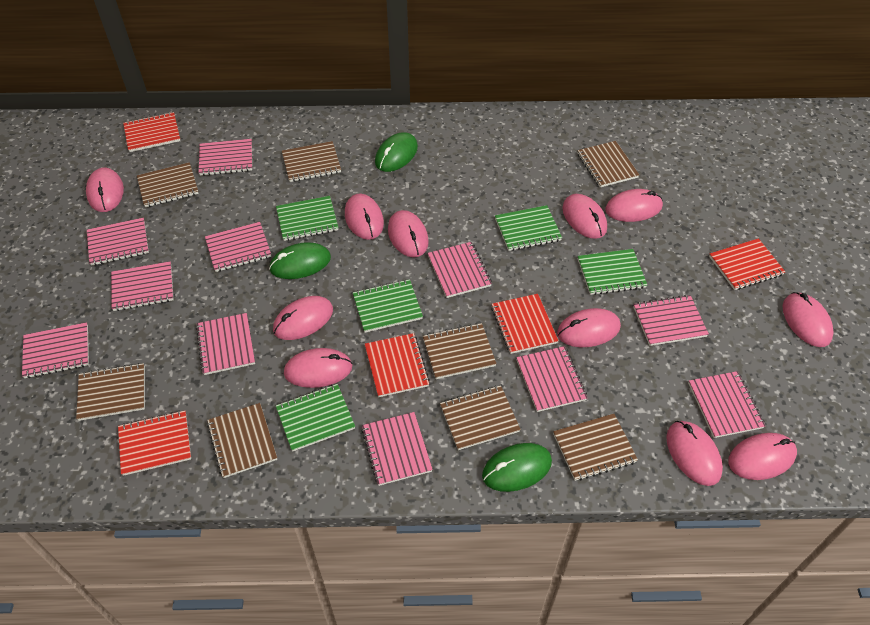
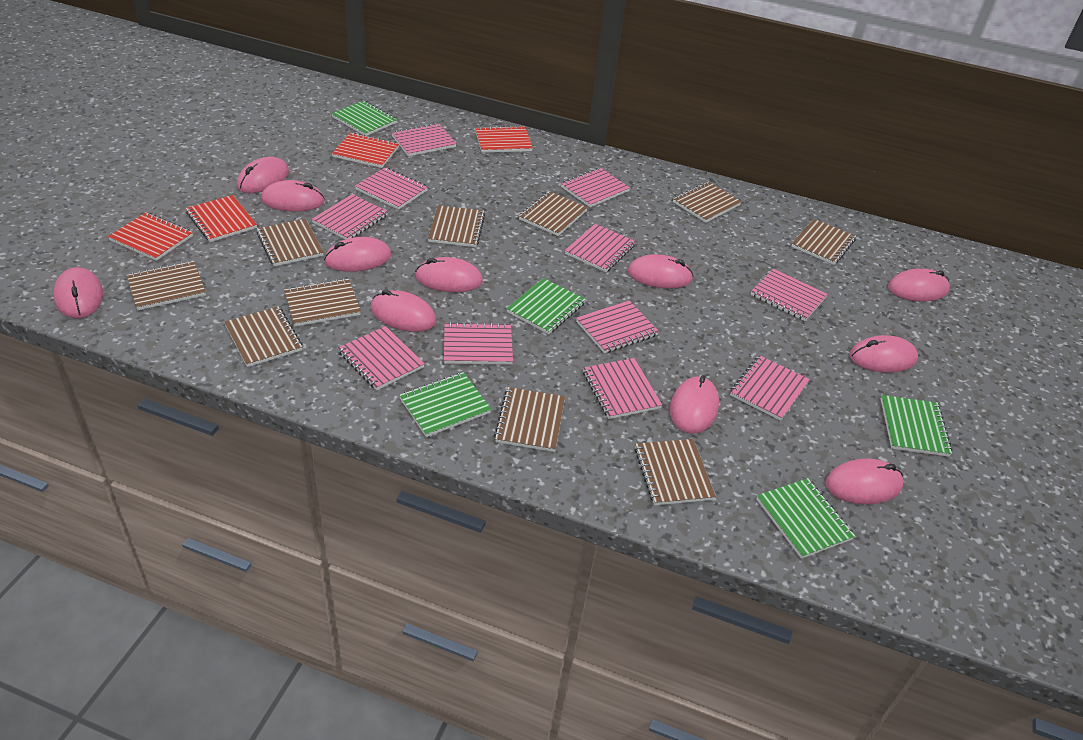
brown notebook: 8 -> 10
green mouse: 3 -> 0
red notebook: 5 -> 4

